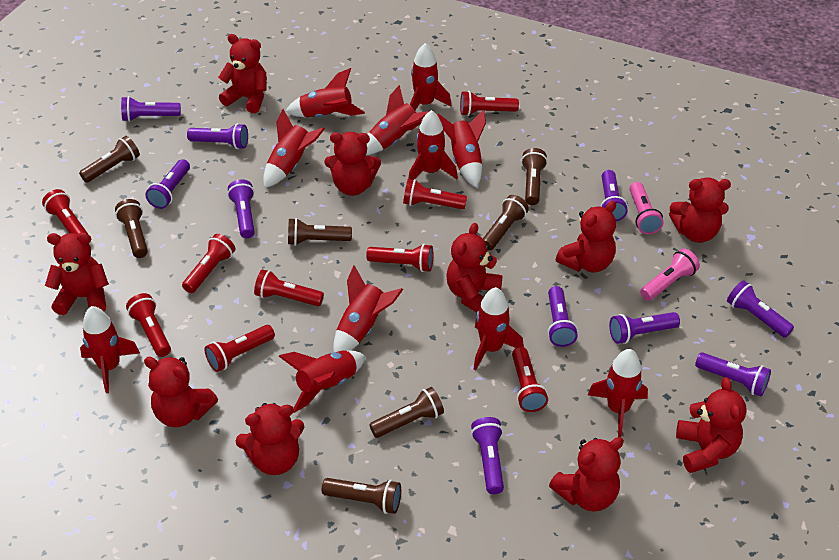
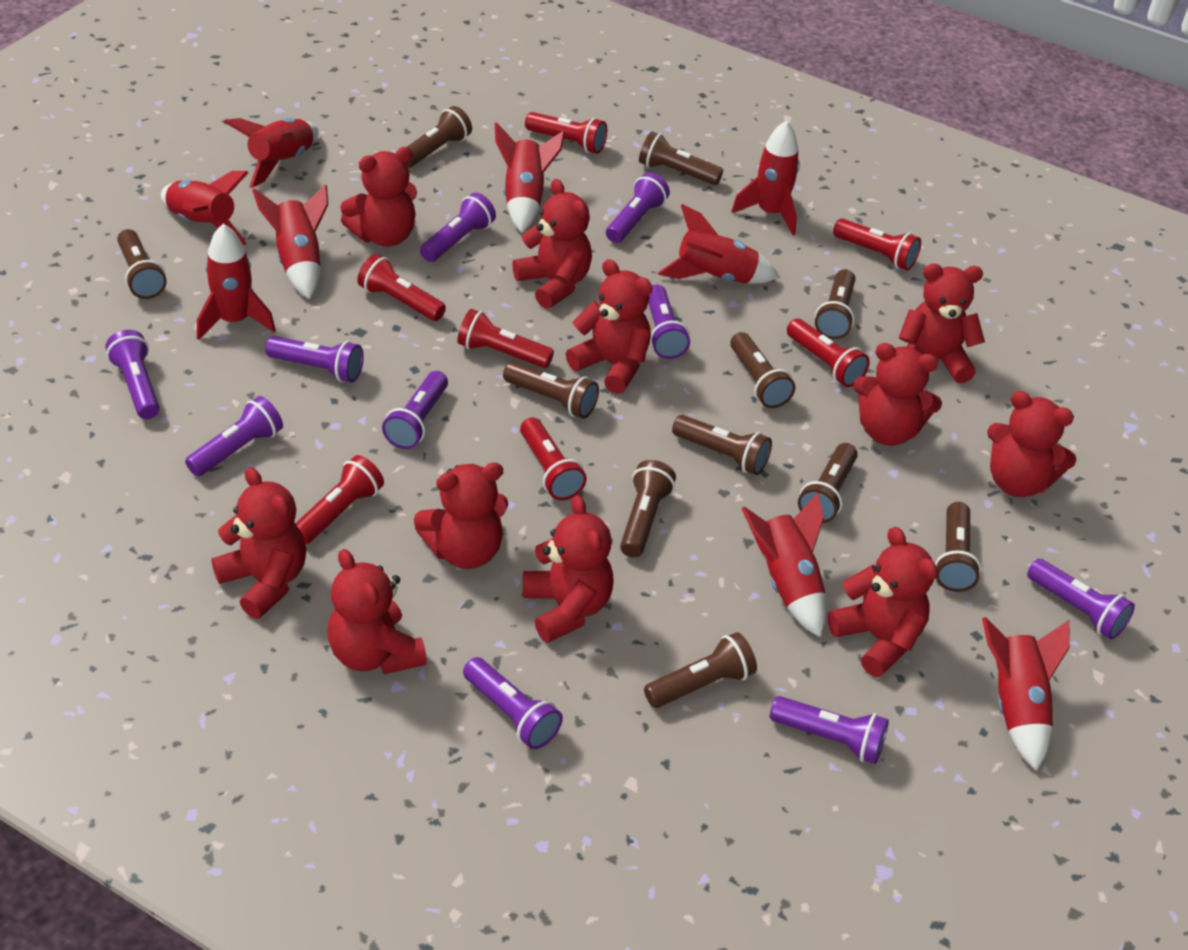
brown flashlight: 7 -> 11
pink flashlight: 2 -> 0
red flashlight: 9 -> 7
red rocket: 11 -> 9
red teddy bear: 10 -> 11

